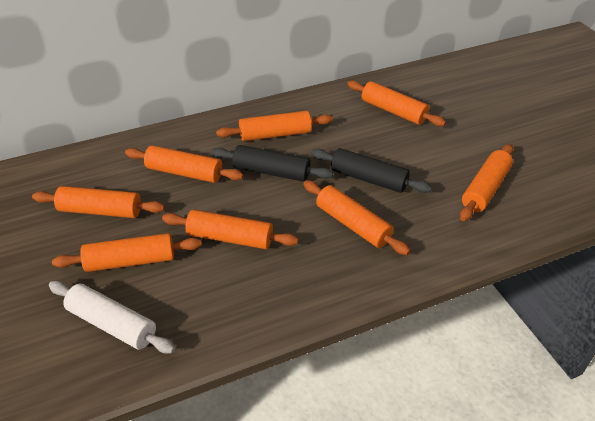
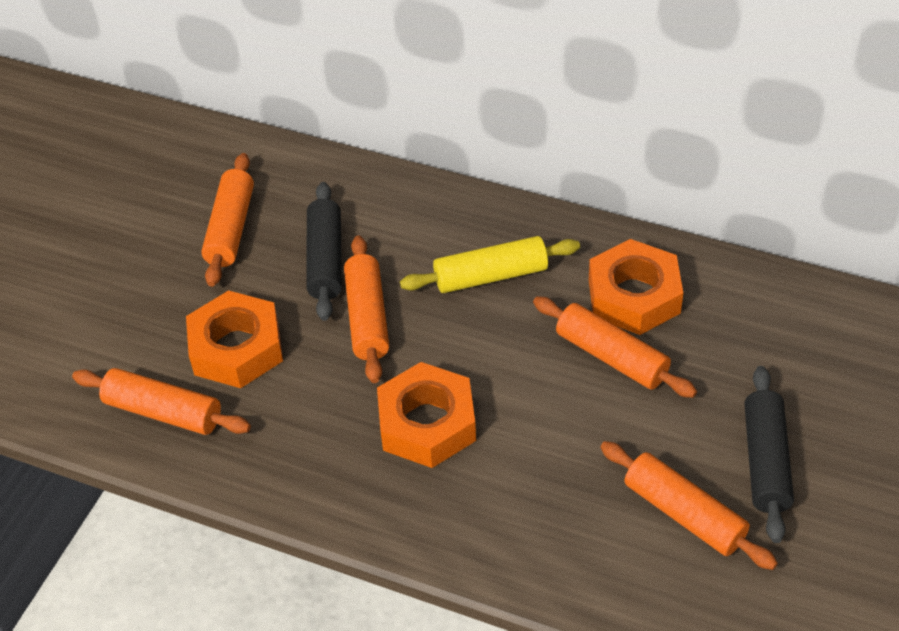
orange nut: 0 -> 3
orange rolling pin: 8 -> 5
white rolling pin: 1 -> 0
yellow rolling pin: 0 -> 1

